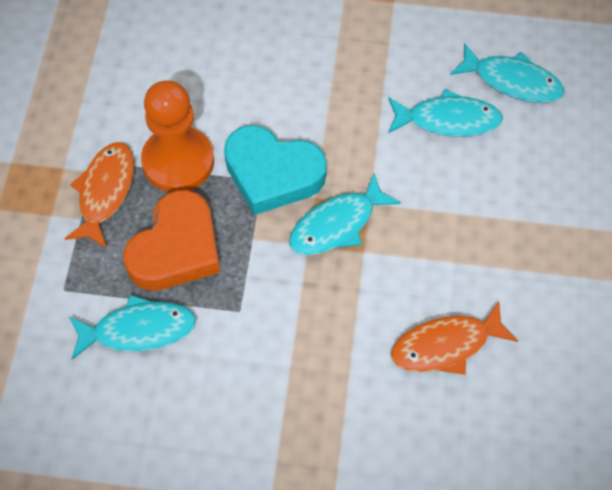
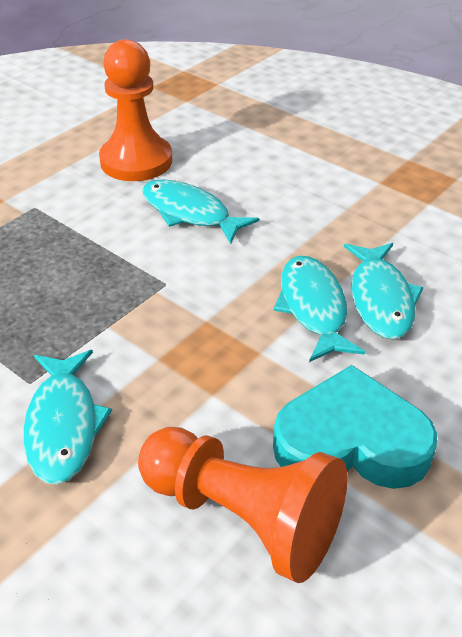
orange fish: 2 -> 0
orange heart: 1 -> 0
orange pawn: 1 -> 2

